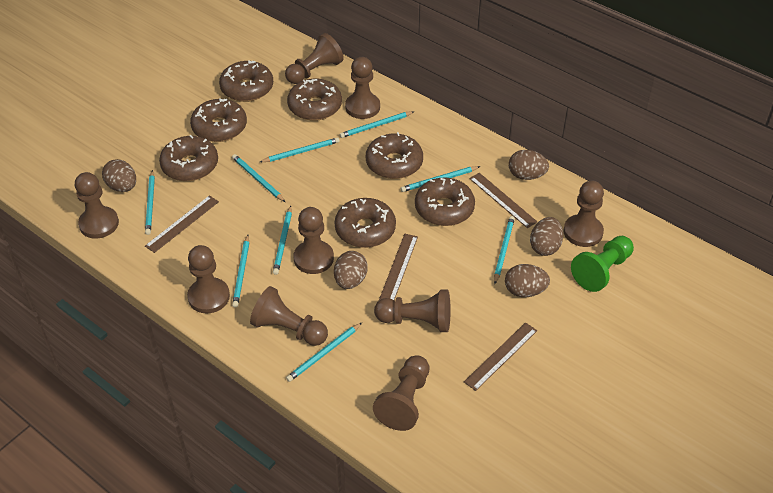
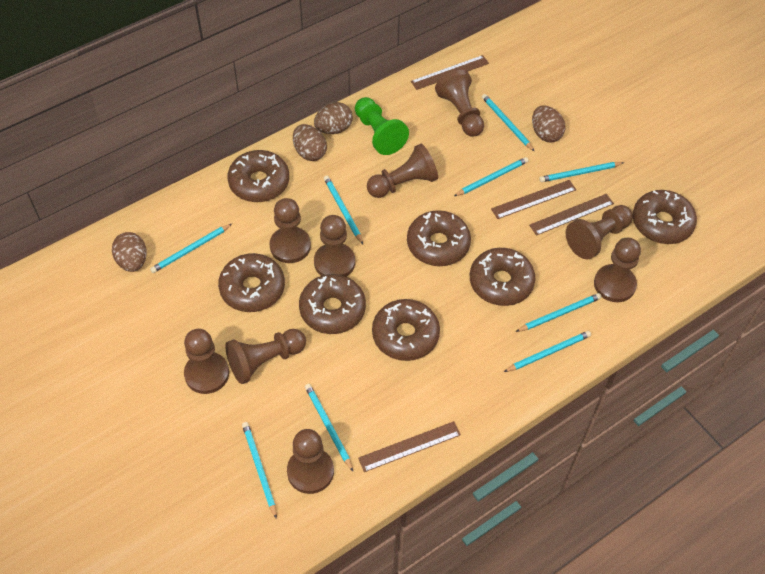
brown egg: 5 -> 4

